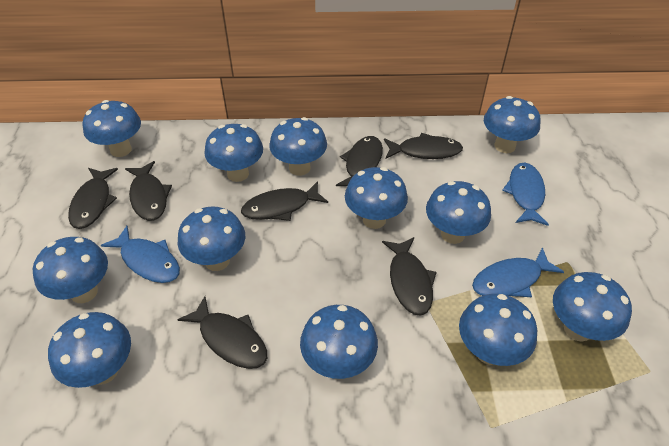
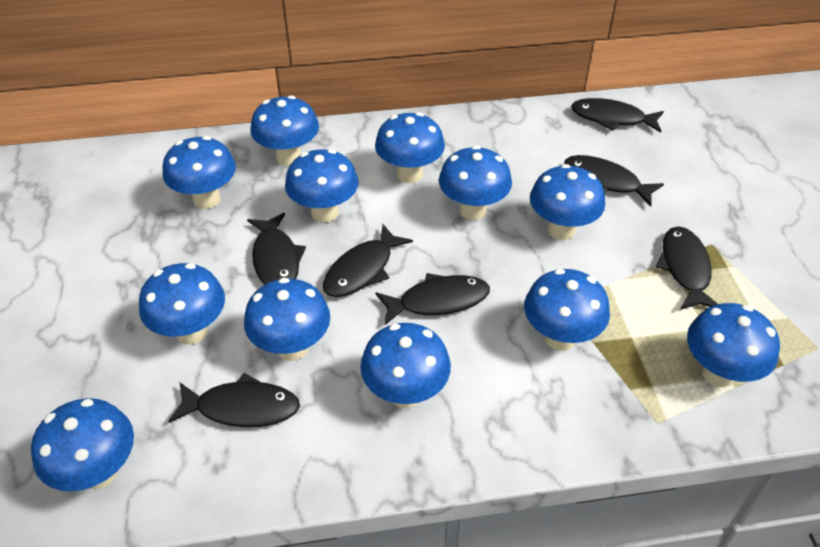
blue fish: 3 -> 0

